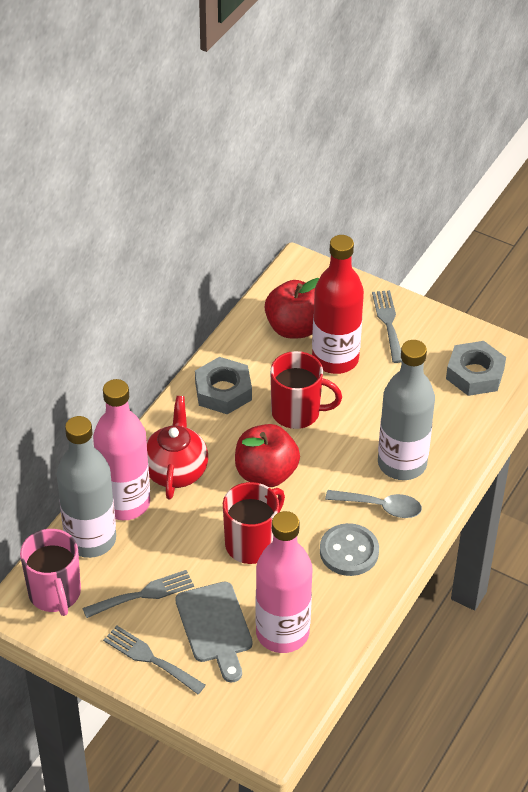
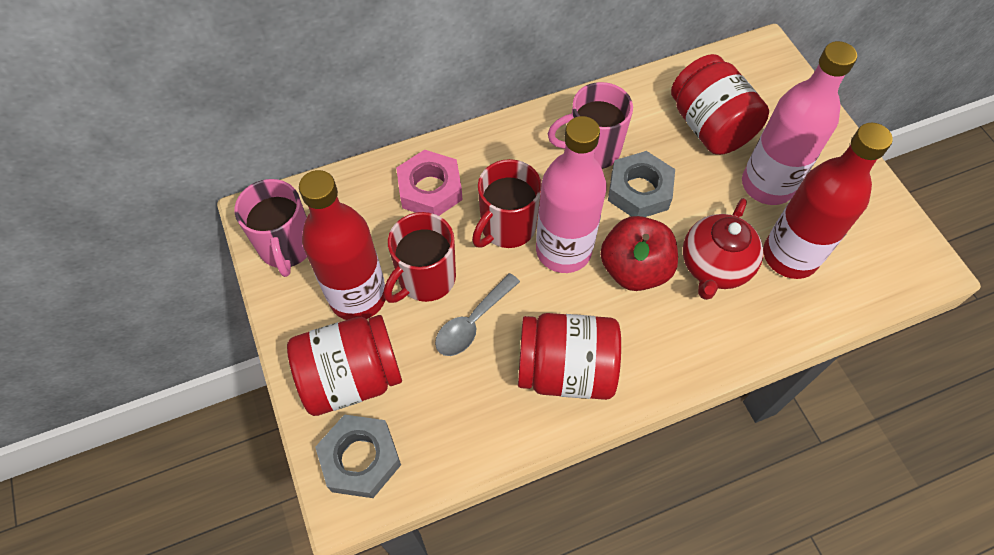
grey bottle: 2 -> 0
grey button: 1 -> 0
grey cutting board: 1 -> 0
grey fork: 3 -> 0
pink mug: 1 -> 2
pink nut: 0 -> 1
red apple: 2 -> 1
red bottle: 1 -> 2
red jar: 0 -> 3

